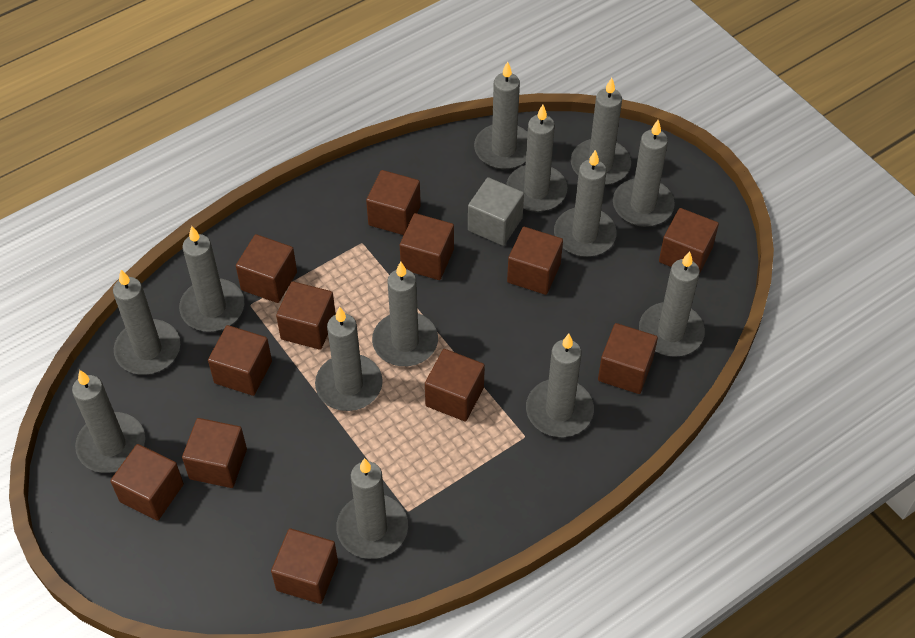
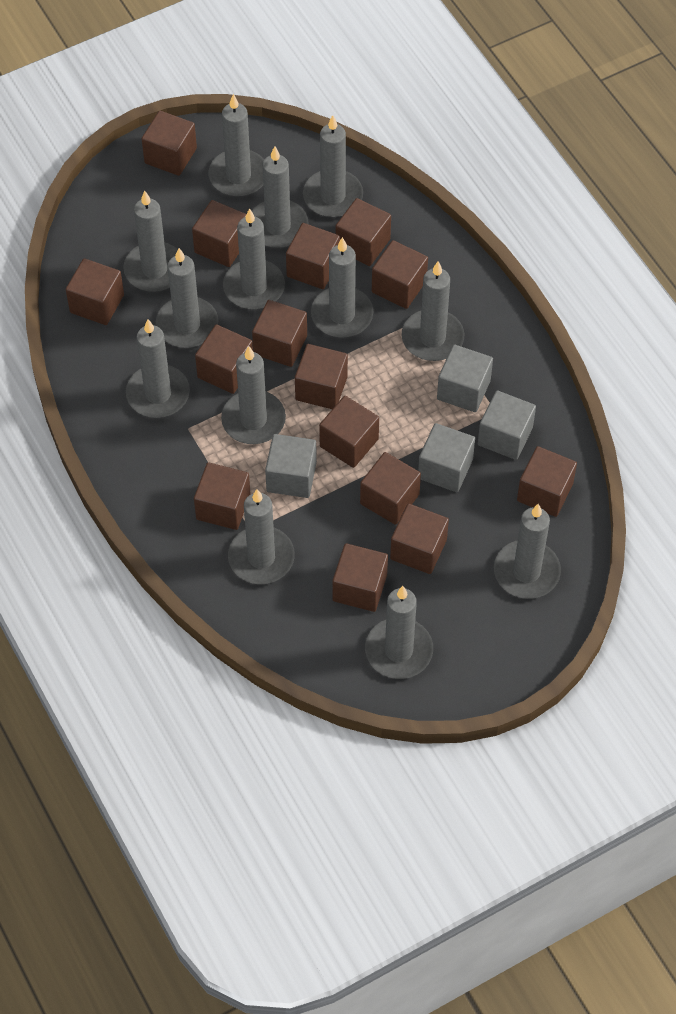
brown cube: 12 -> 15
grey cube: 1 -> 4

